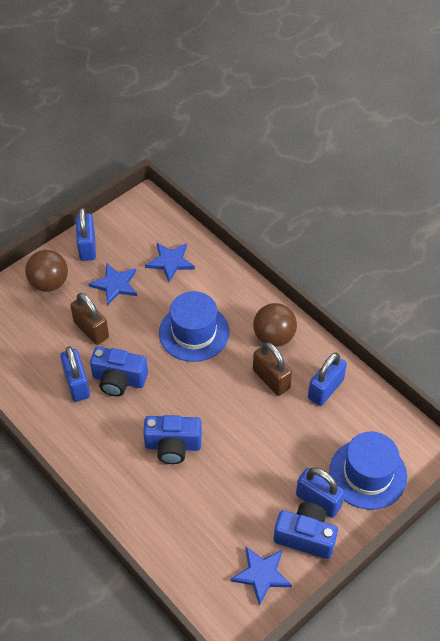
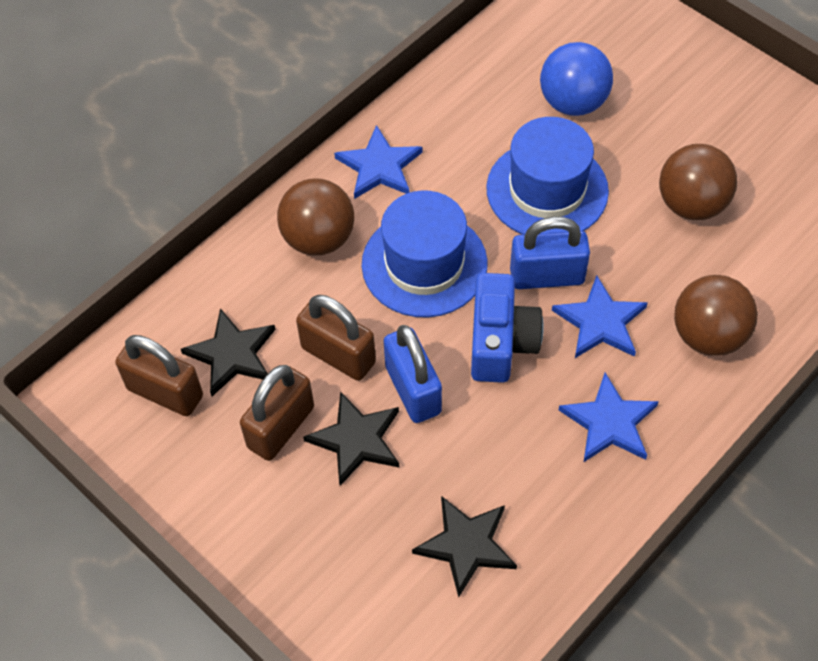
black star: 0 -> 3
blue ball: 0 -> 1
blue camera: 3 -> 1
blue padlock: 4 -> 2
brown ball: 2 -> 3
brown padlock: 2 -> 3

